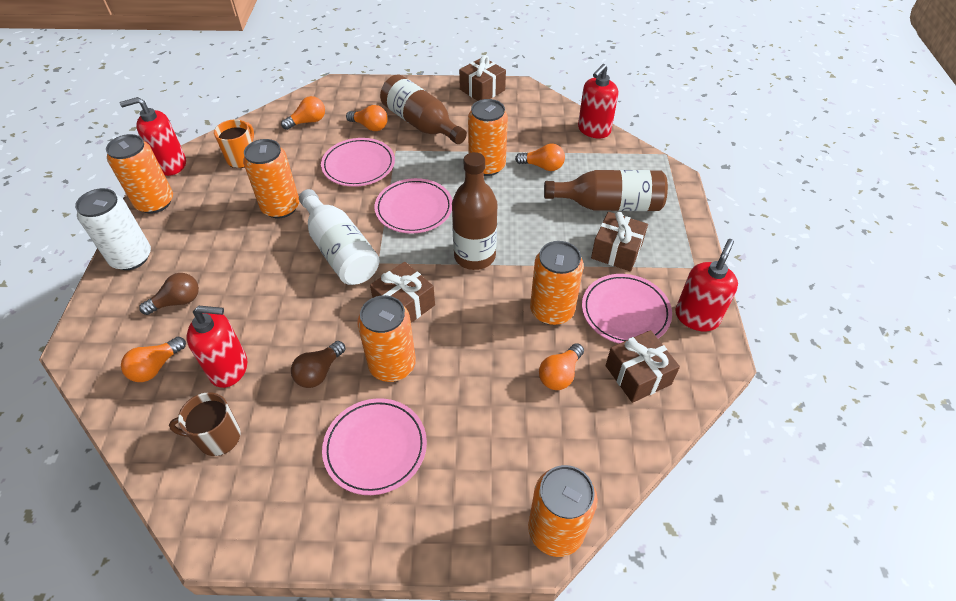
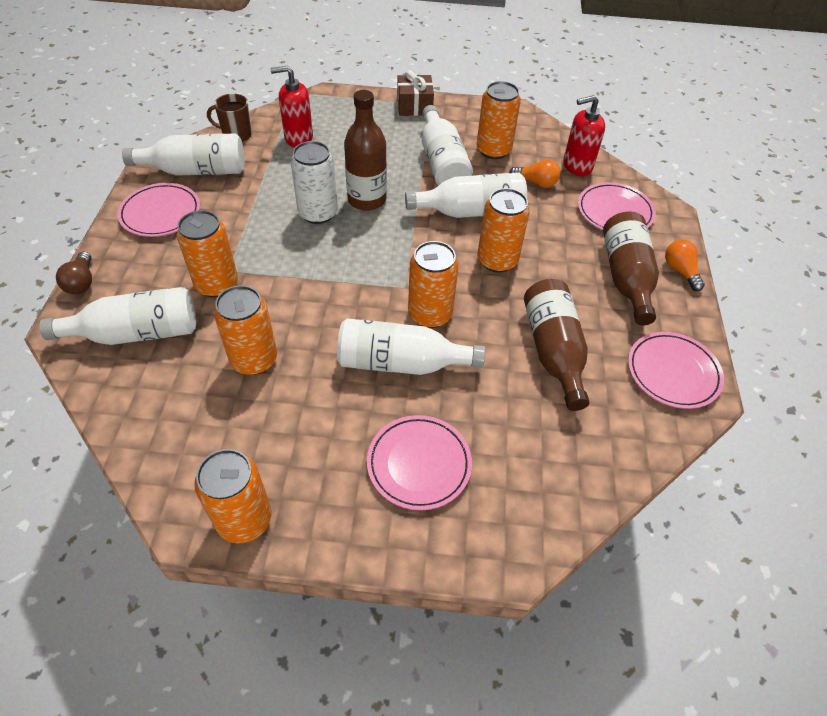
brown gift: 4 -> 1
brown light bulb: 2 -> 1
orange light bulb: 5 -> 2
orange mug: 1 -> 0
red soap dispenser: 4 -> 2
white bottle: 1 -> 5

